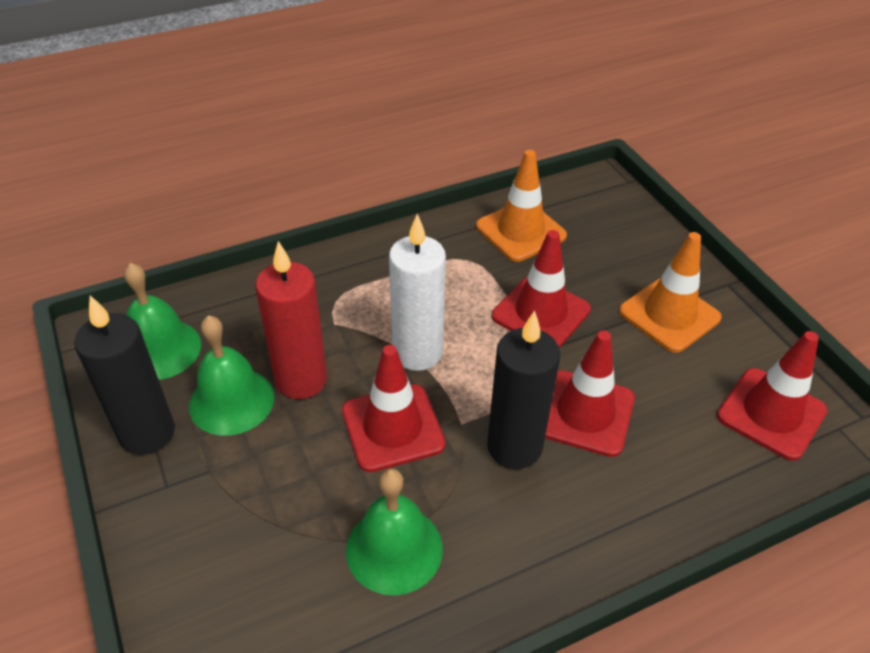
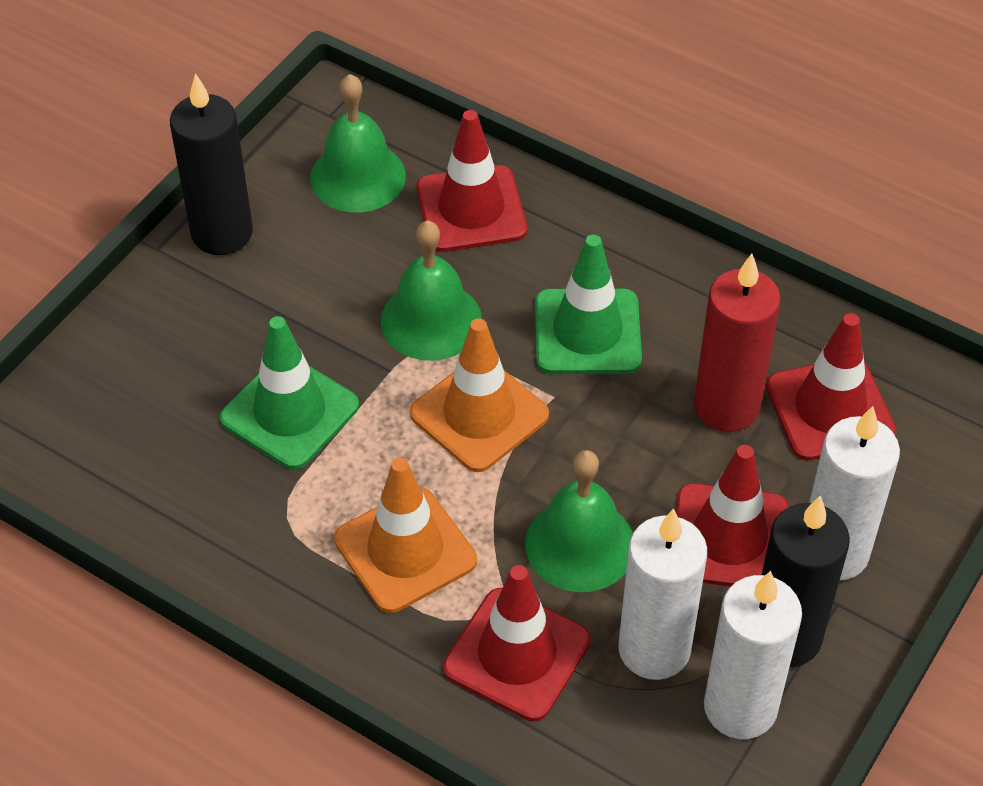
green traffic cone: 0 -> 2
white candle: 1 -> 3

